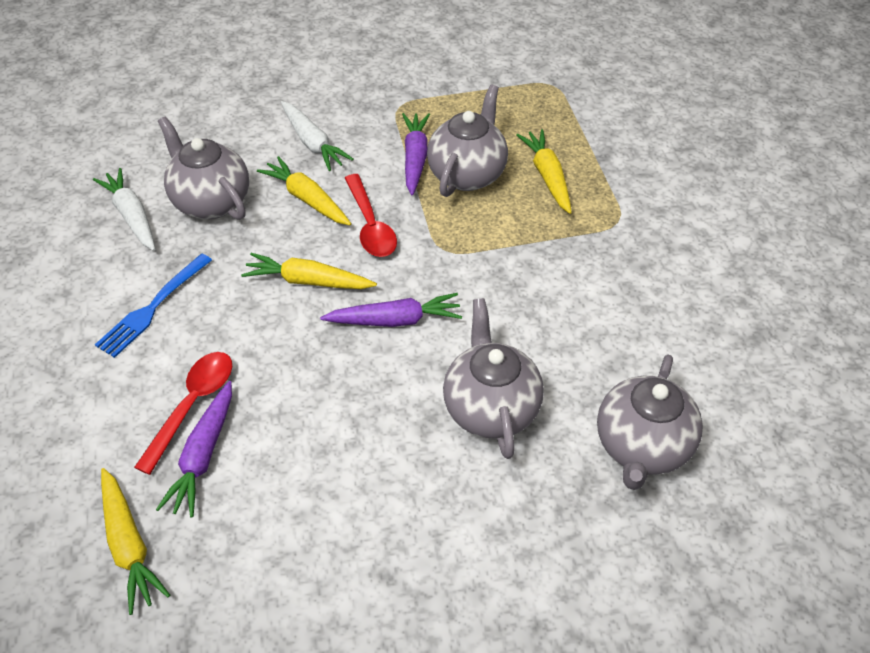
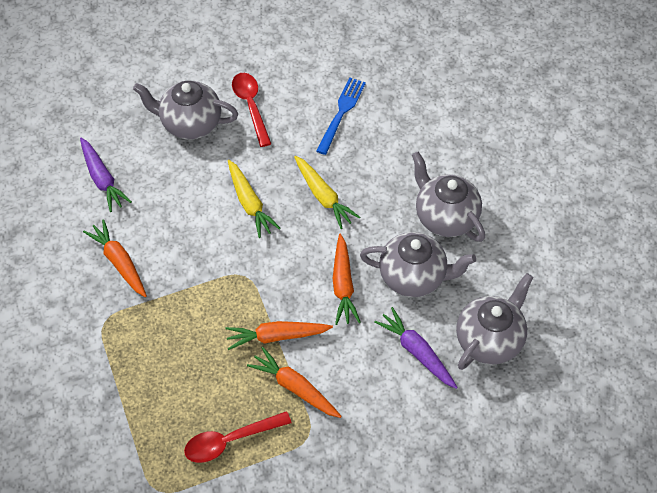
orange carrot: 0 -> 4
purple carrot: 3 -> 2
white carrot: 2 -> 0
yellow carrot: 4 -> 2

